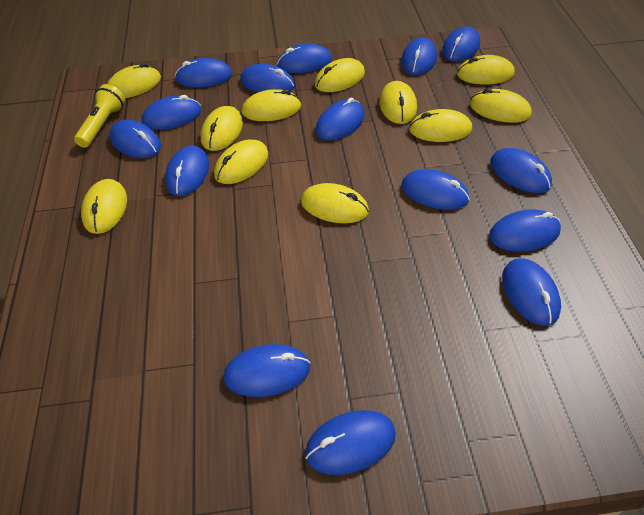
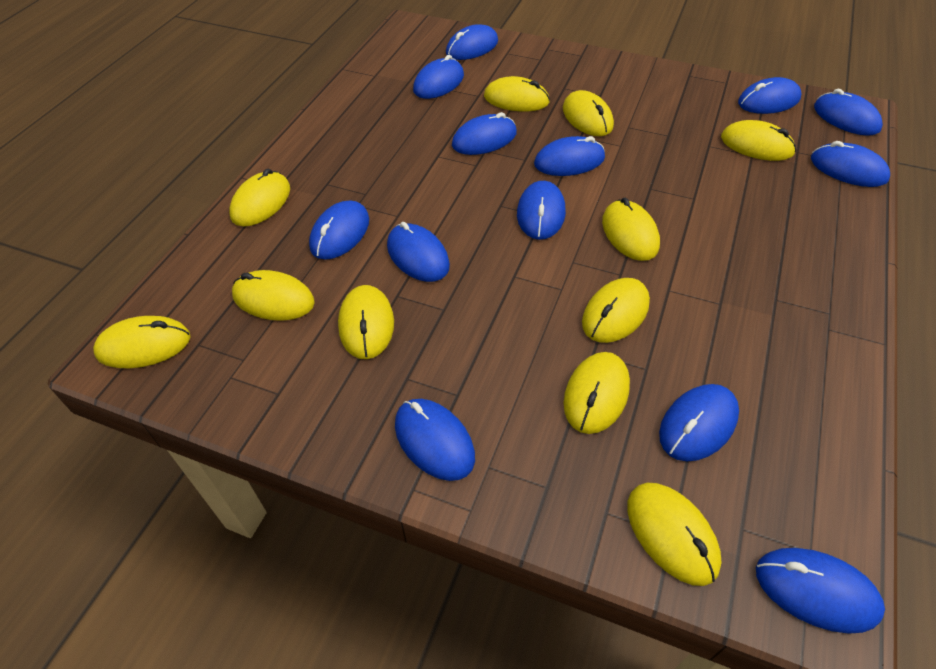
blue mouse: 15 -> 13
yellow flashlight: 1 -> 0

